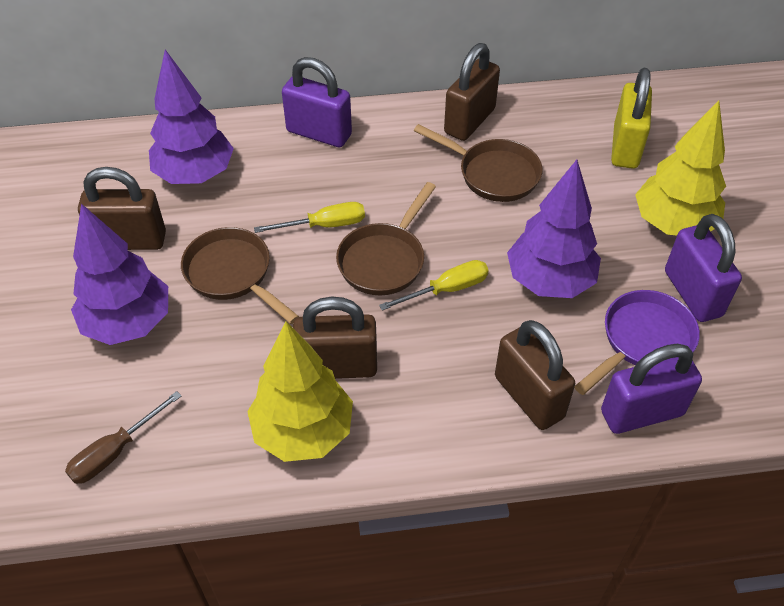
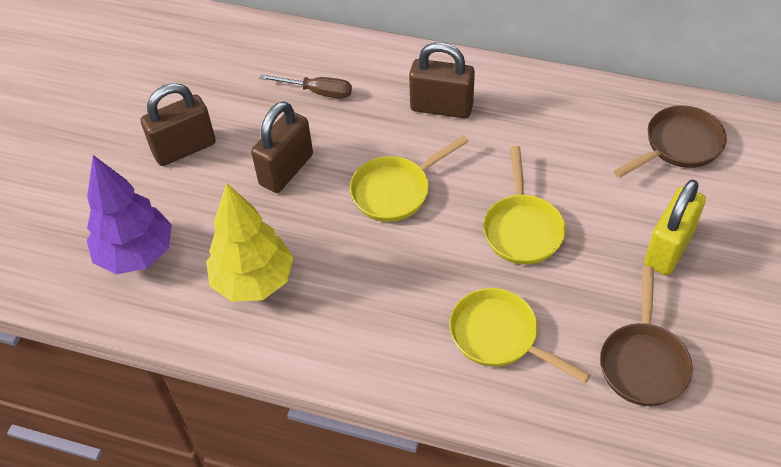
brown padlock: 4 -> 3
brown pan: 3 -> 2
purple padlock: 3 -> 0
purple pan: 1 -> 0
purple tree: 3 -> 1
yellow pan: 0 -> 3
yellow screwdriver: 2 -> 0
yellow tree: 2 -> 1

